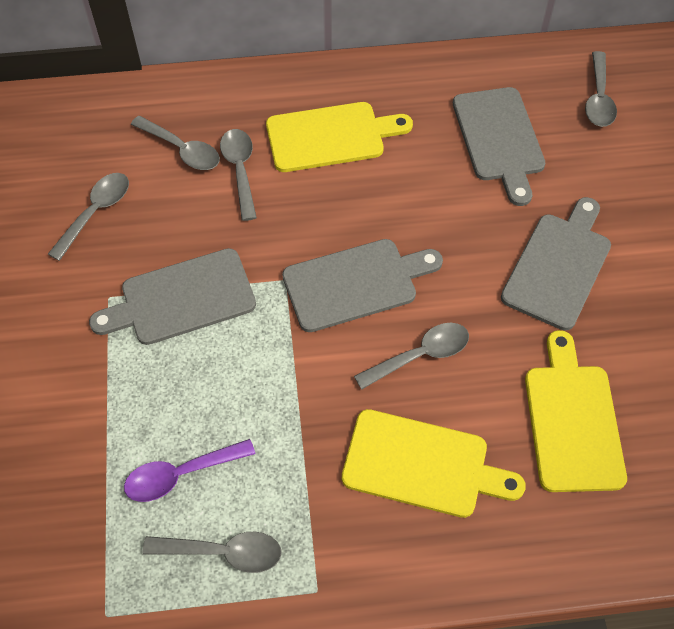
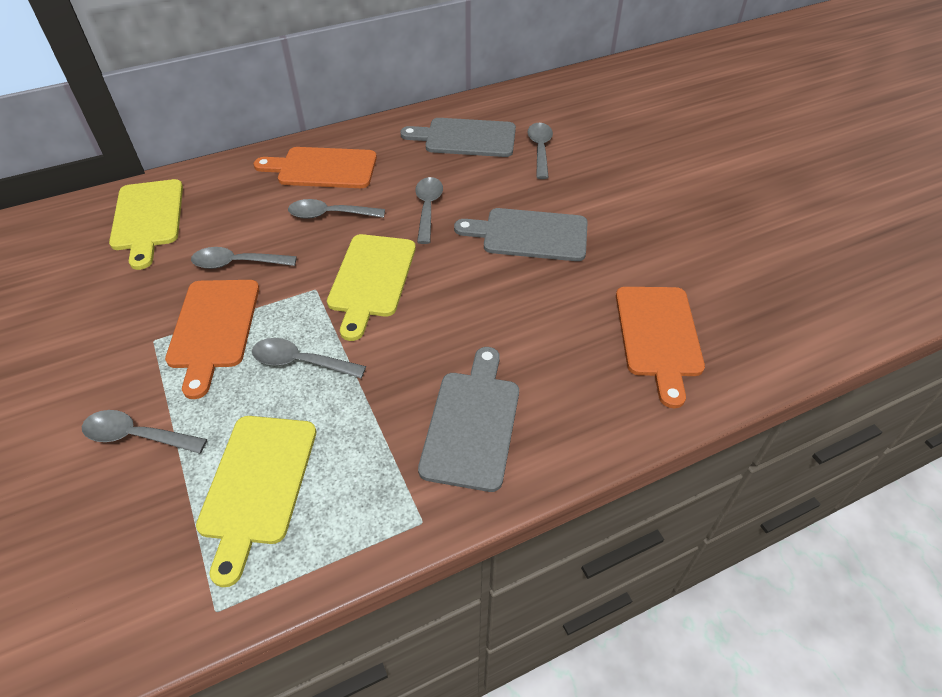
grey cutting board: 4 -> 3
orange cutting board: 0 -> 3
purple spoon: 1 -> 0

